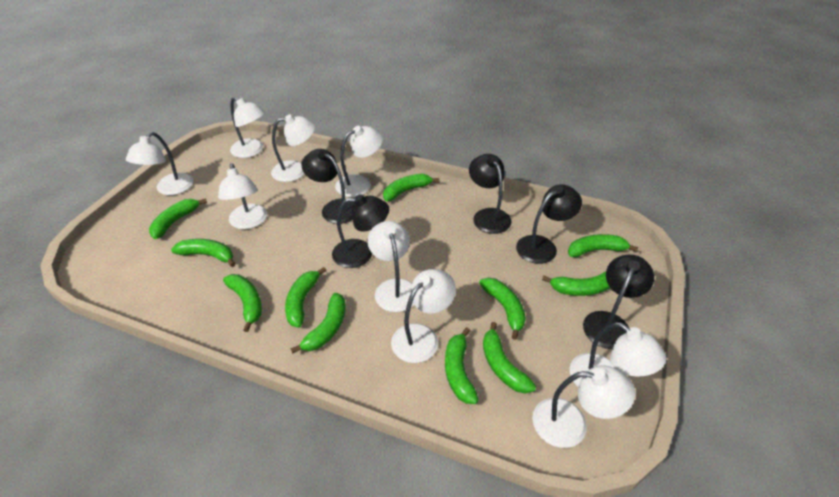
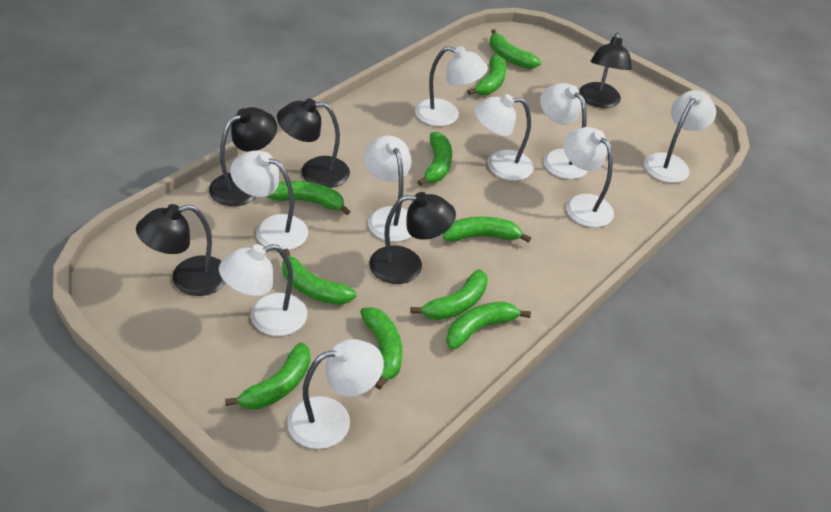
green banana: 11 -> 10

